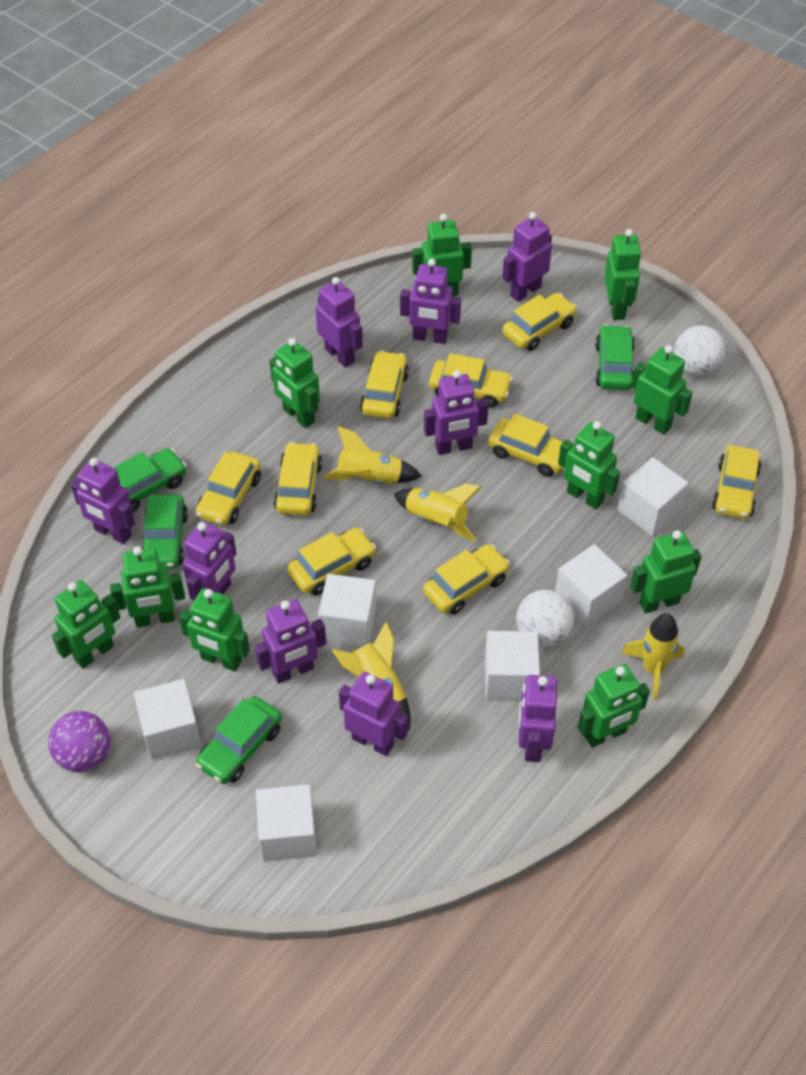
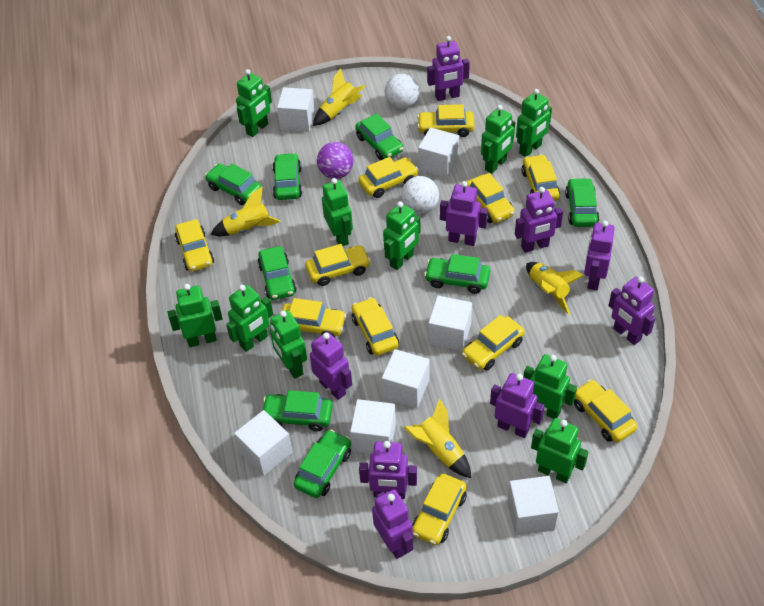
green car: 4 -> 8
white cube: 6 -> 7
yellow car: 9 -> 11

